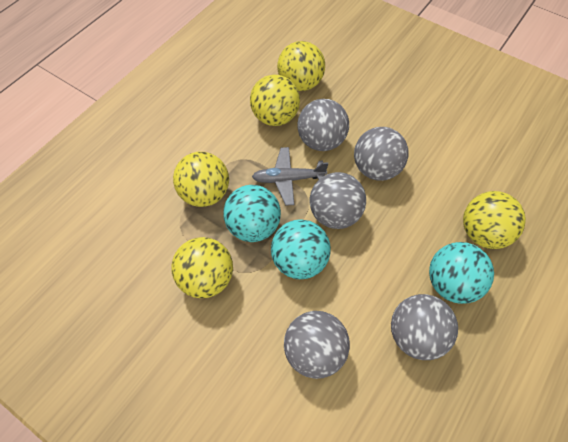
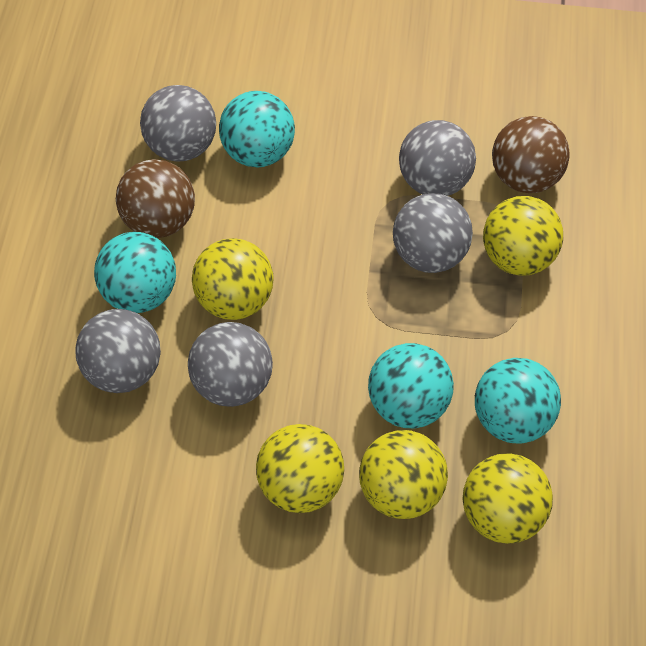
brown ball: 0 -> 2
grey plane: 1 -> 0
turquoise ball: 3 -> 4

